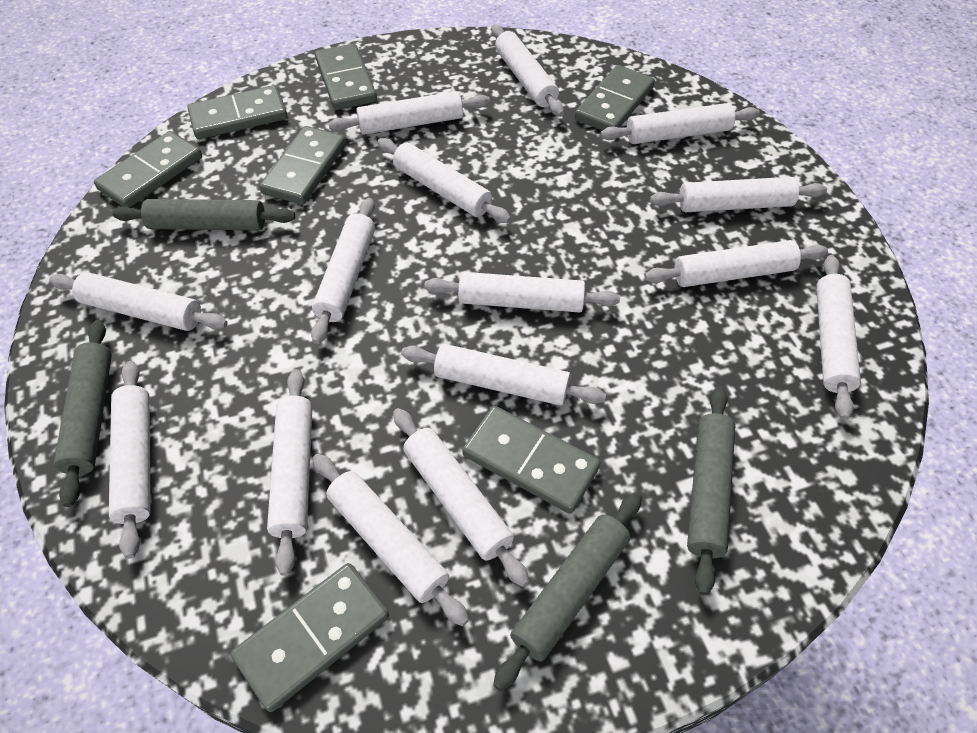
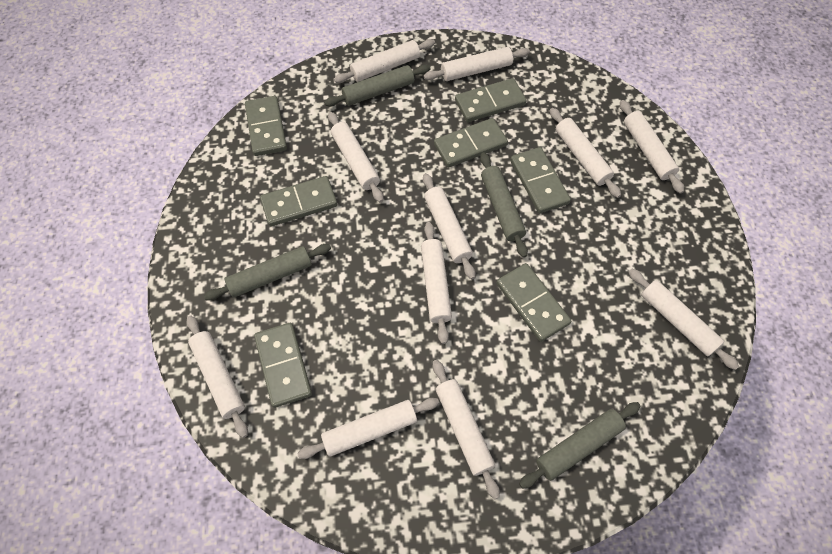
white rolling pin: 15 -> 11

